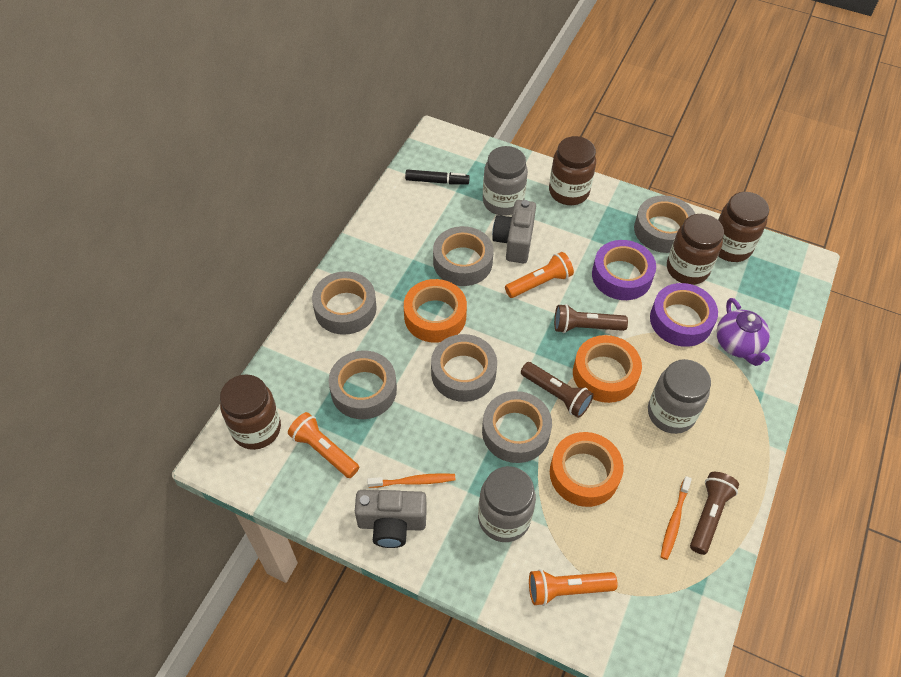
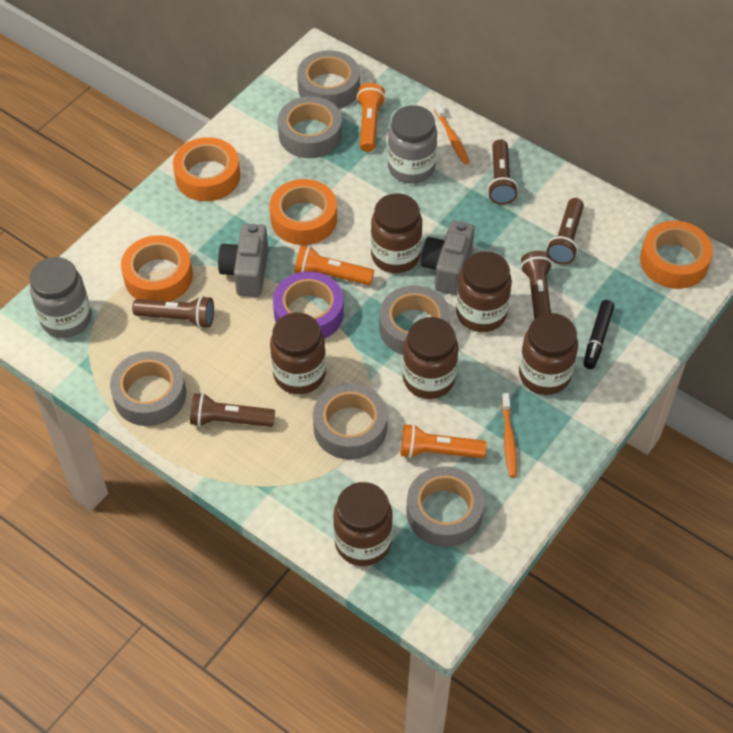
brown flashlight: 3 -> 5
brown jar: 4 -> 6
grey jar: 3 -> 2
orange tape: 3 -> 4
purple tape: 2 -> 1
purple teapot: 1 -> 0

